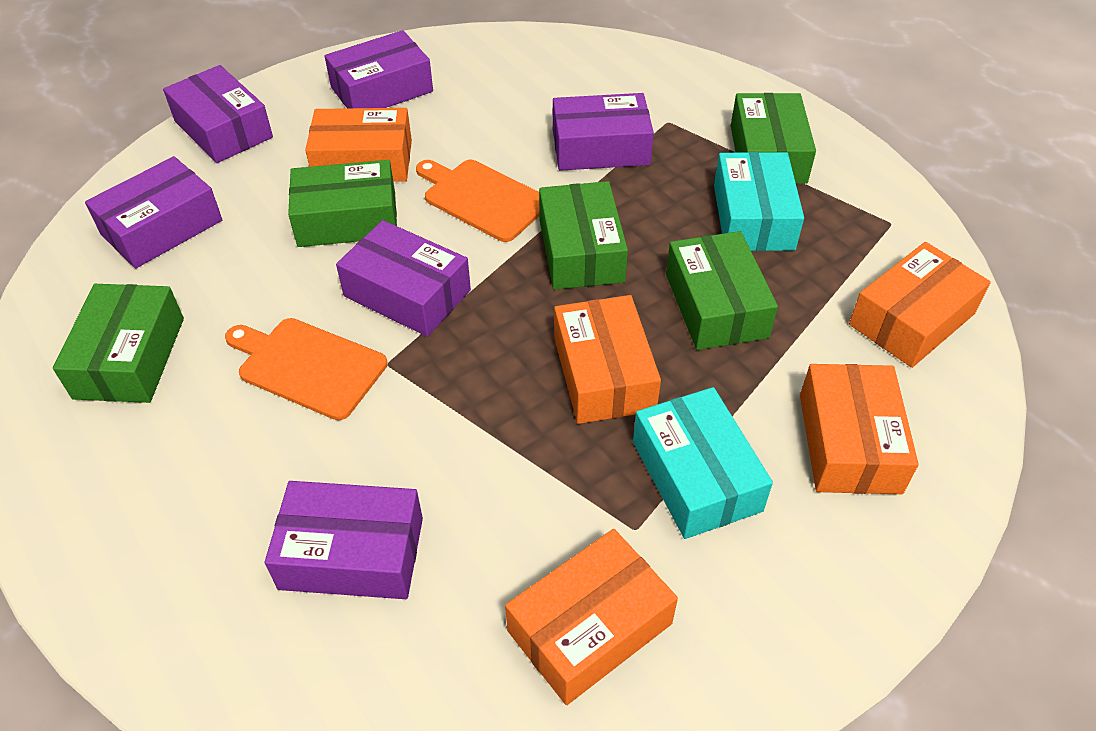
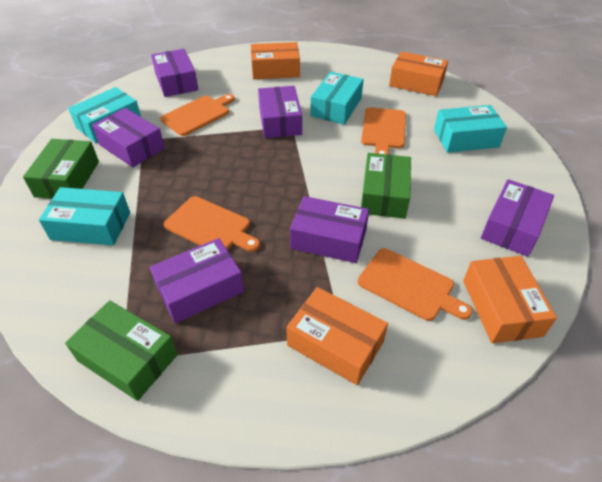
green box: 5 -> 3
orange box: 5 -> 4
orange cutting board: 2 -> 4
turquoise box: 2 -> 4

